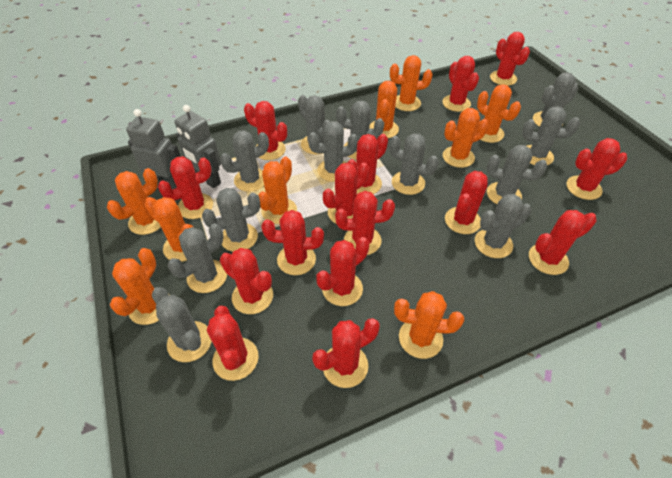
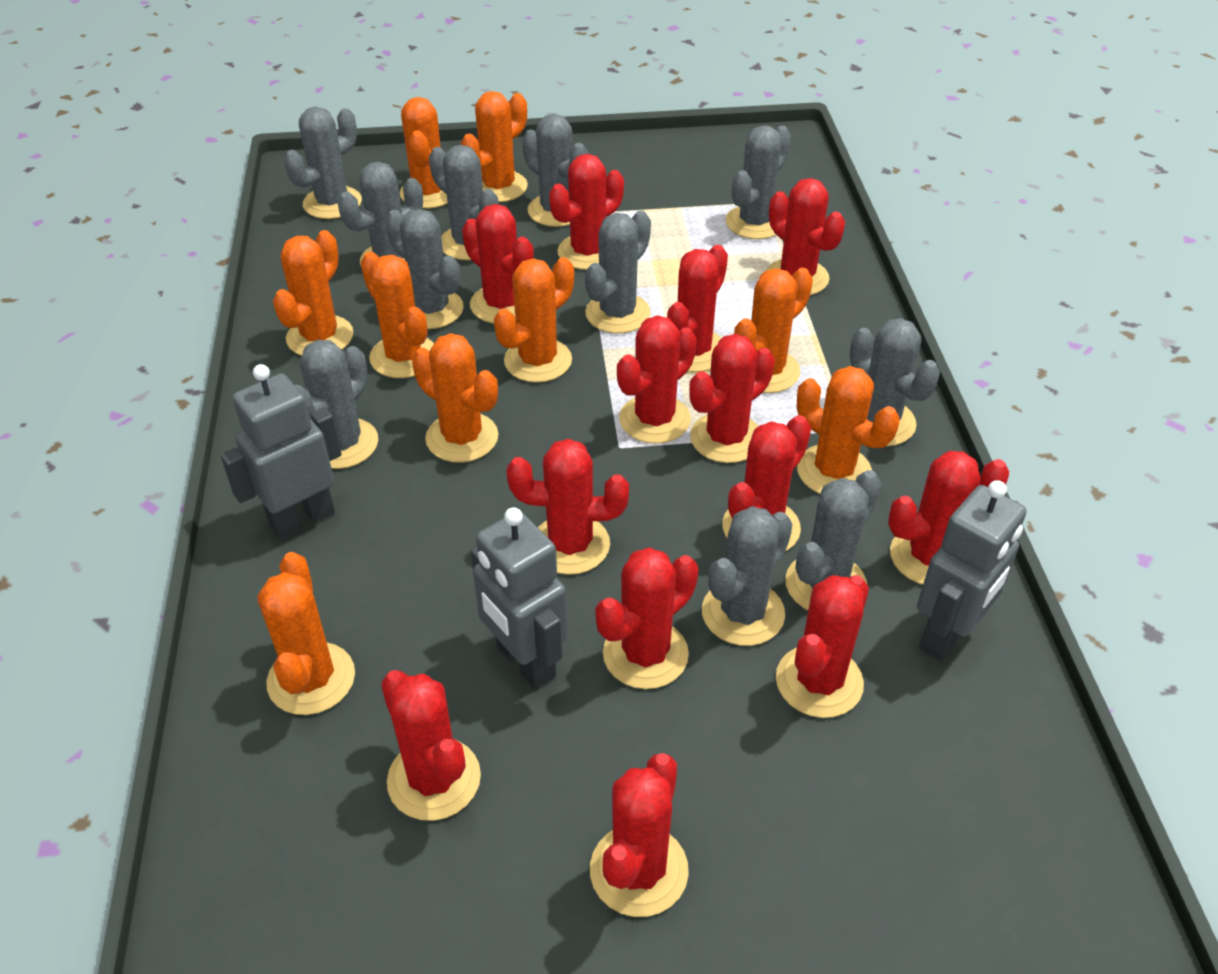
grey cactus: 12 -> 11
grey robot: 2 -> 3
red cactus: 15 -> 13

